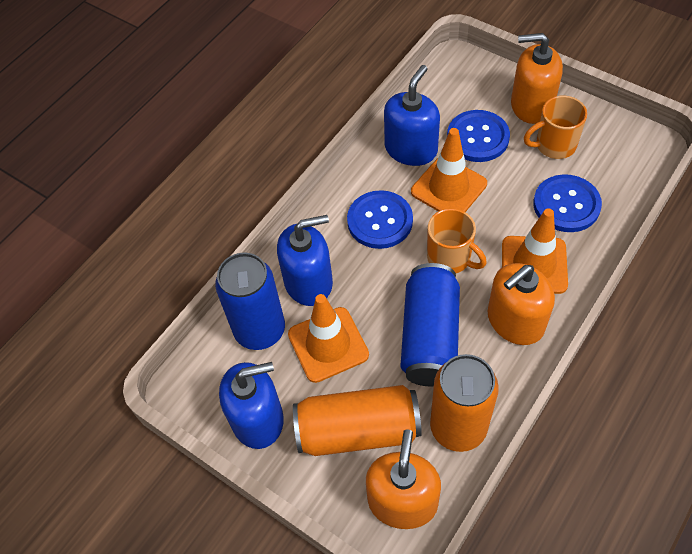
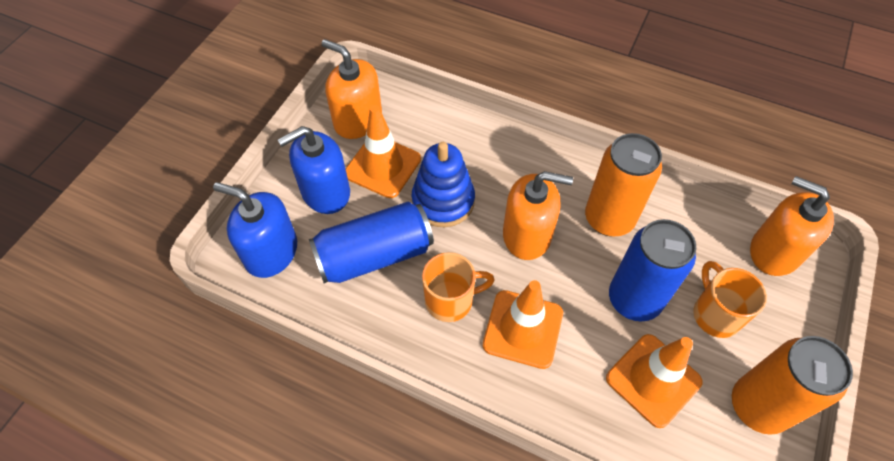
blue button: 3 -> 0
blue soap dispenser: 3 -> 2
blue stacking toy: 0 -> 1

